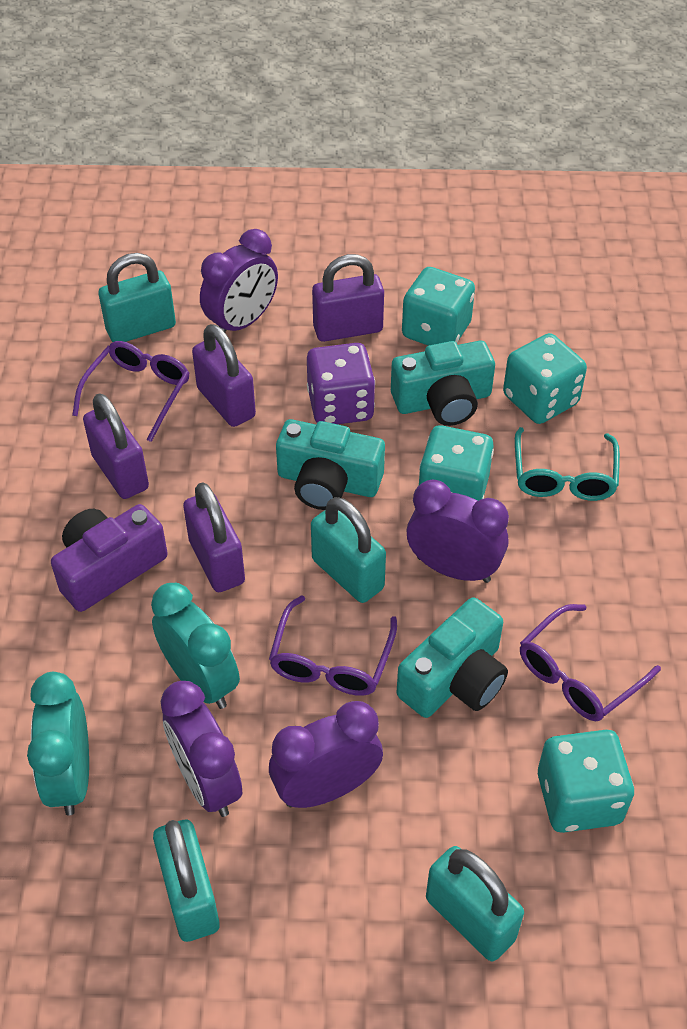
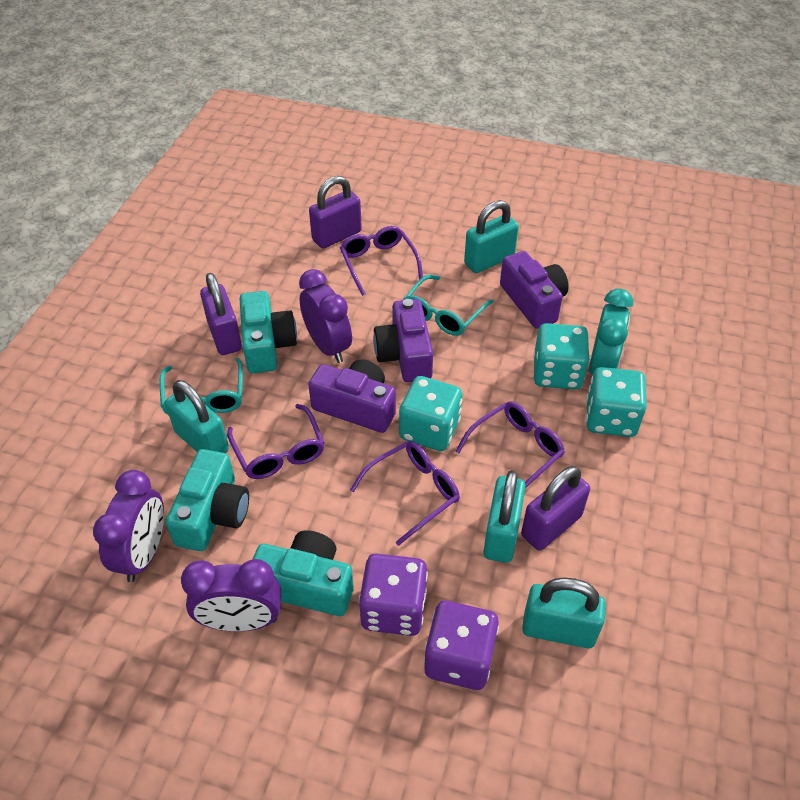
purple camera: 1 -> 3
purple clock: 4 -> 3
purple dice: 1 -> 2
purple glasses: 3 -> 4
purple padlock: 4 -> 3
turquoise clock: 2 -> 1
turquoise dice: 4 -> 3
turquoise glasses: 1 -> 2

